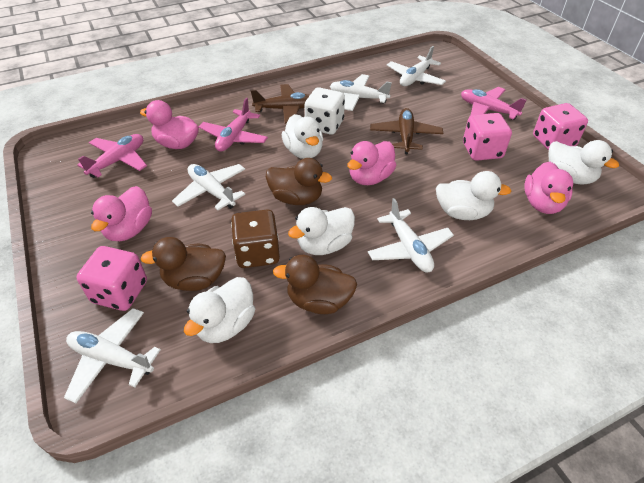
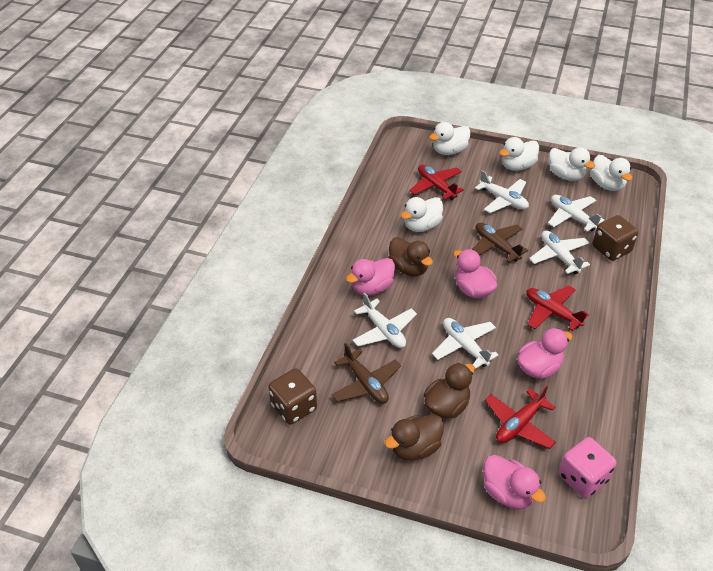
brown dice: 1 -> 2
pink dice: 3 -> 1
pink plane: 3 -> 0
red plane: 0 -> 3
white dice: 1 -> 0

